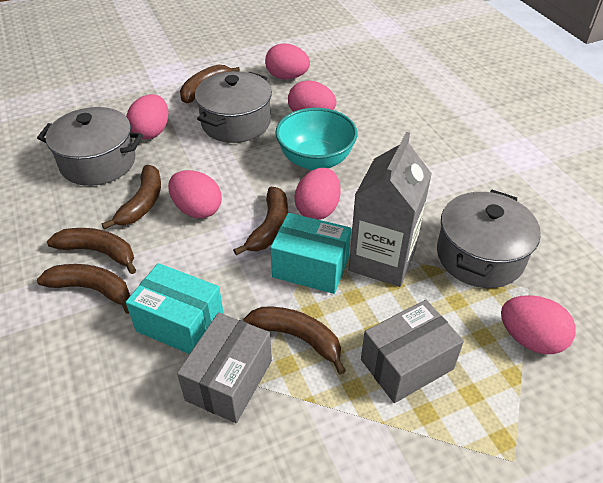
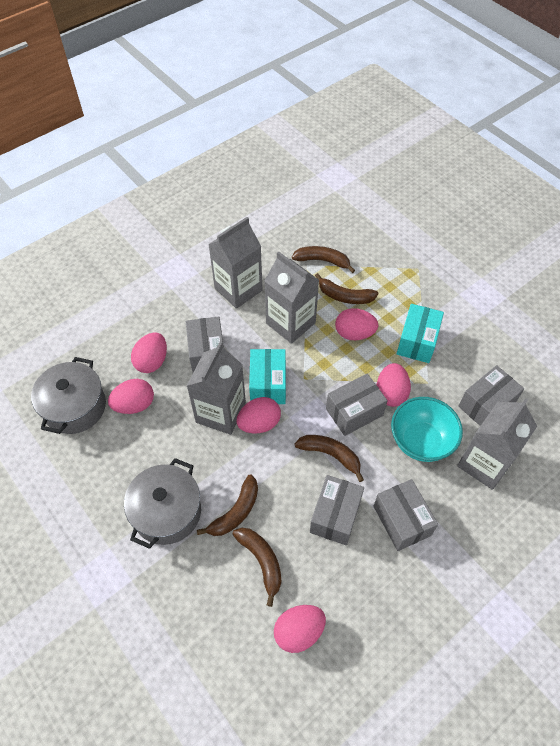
brown banana: 6 -> 5
grey box: 2 -> 5
grey carton: 1 -> 4
grey pot: 3 -> 2

